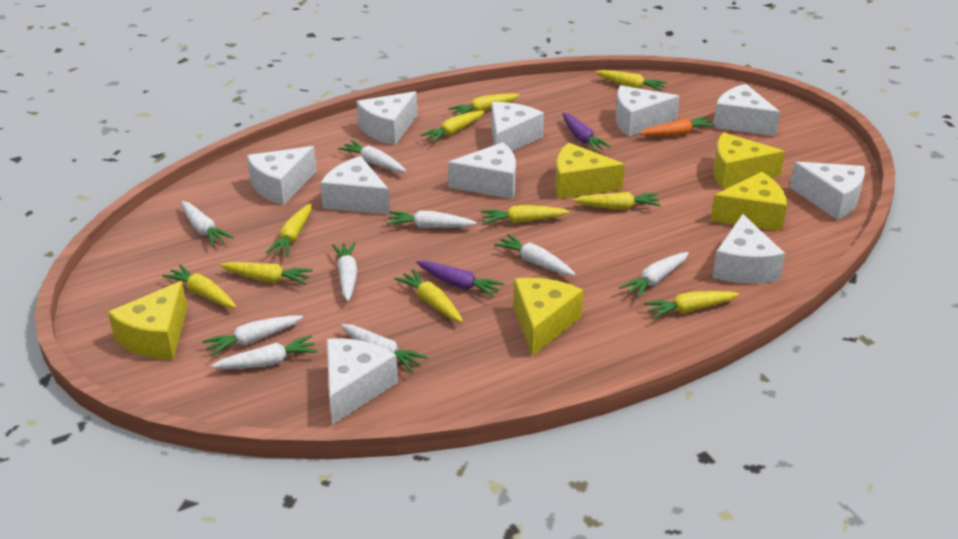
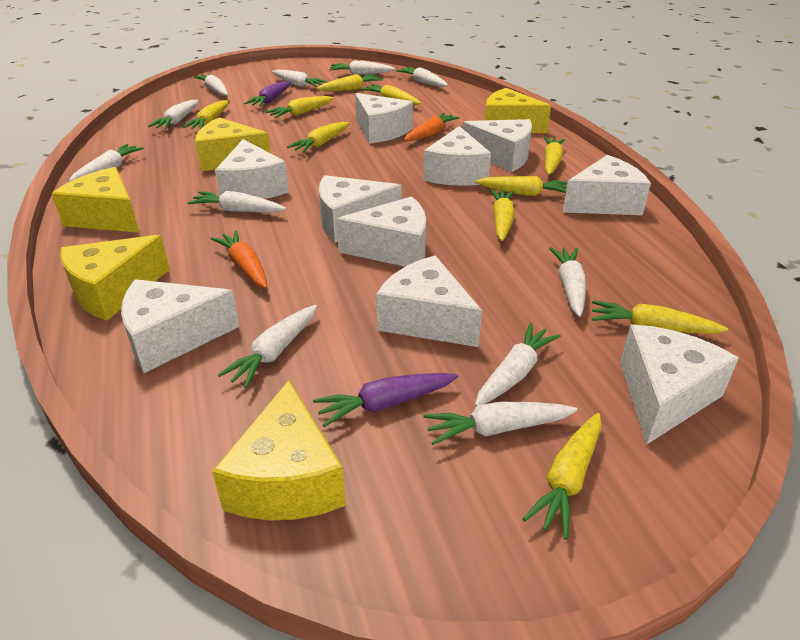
orange carrot: 1 -> 2
white carrot: 9 -> 11

